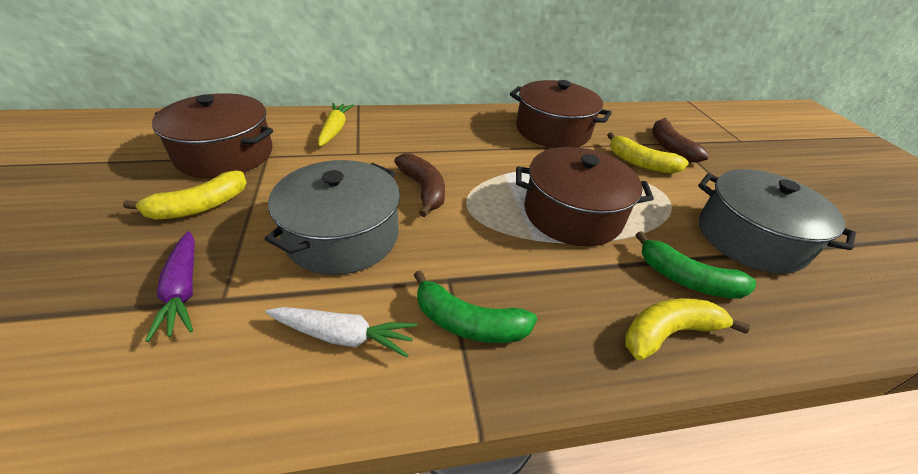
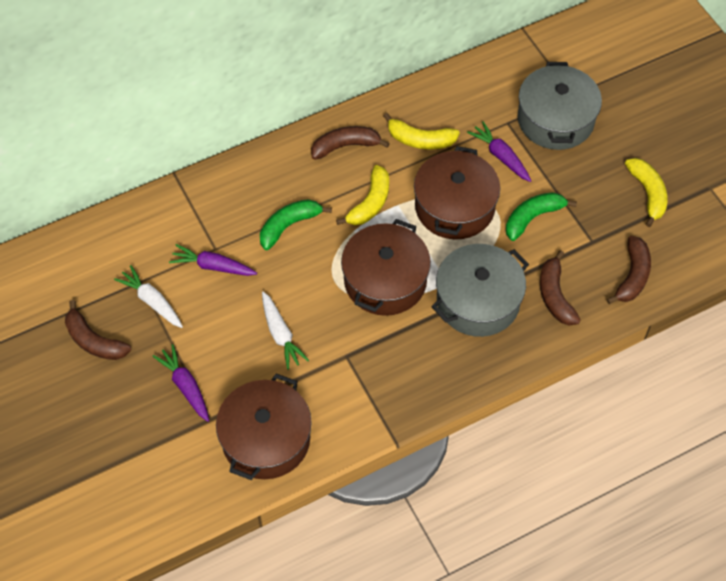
brown banana: 2 -> 4
purple carrot: 1 -> 3
white carrot: 1 -> 2
yellow carrot: 1 -> 0

